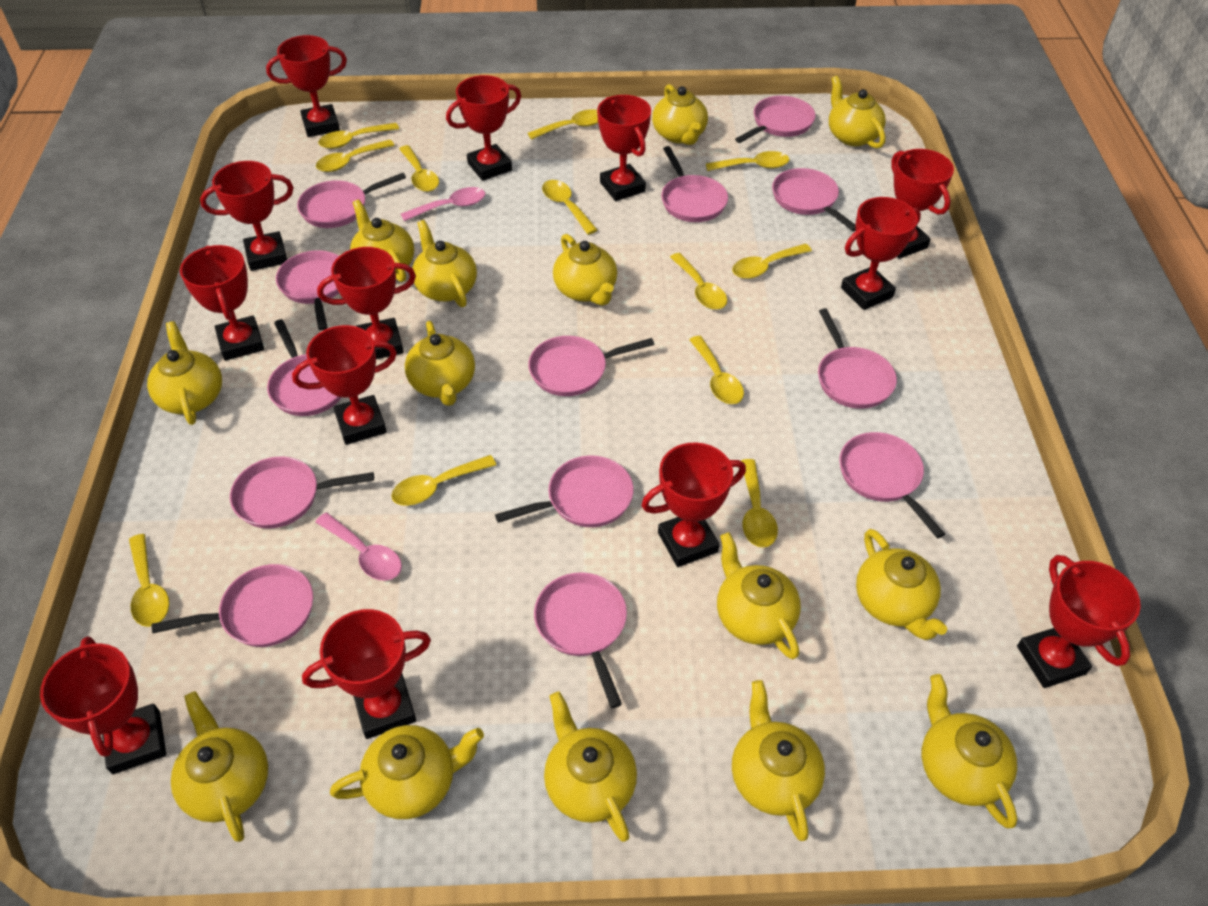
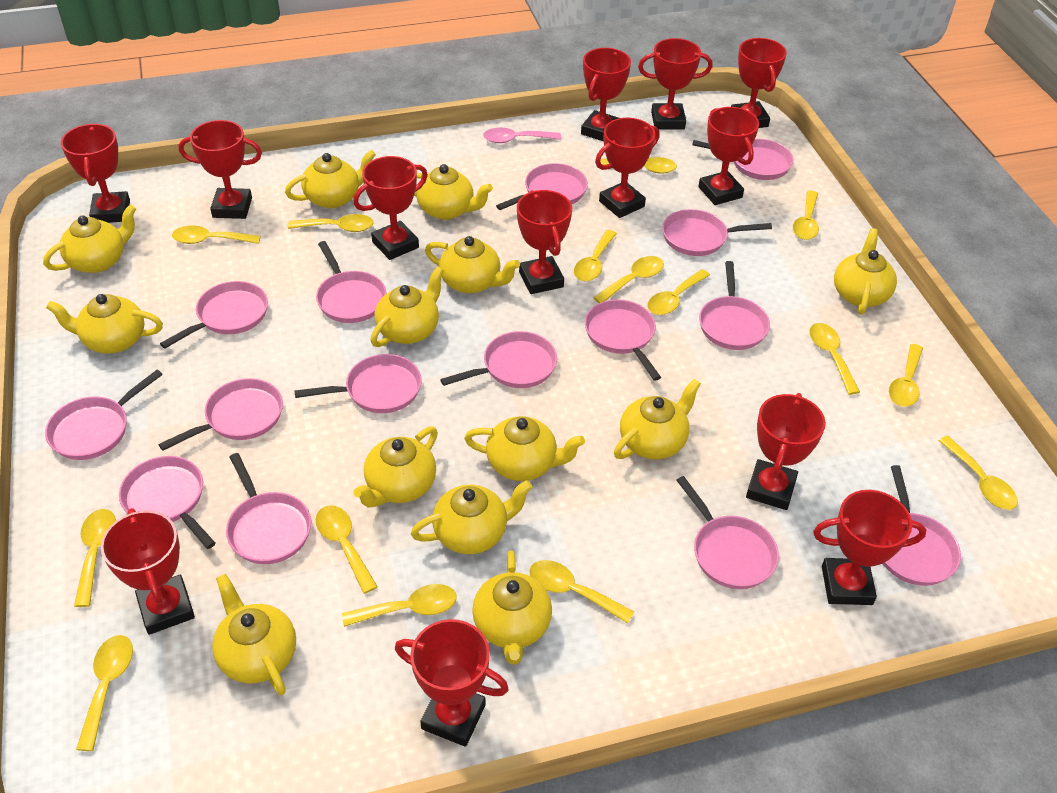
pink pan: 13 -> 15
pink spoon: 2 -> 1
yellow spoon: 12 -> 15
yellow teapot: 14 -> 13

